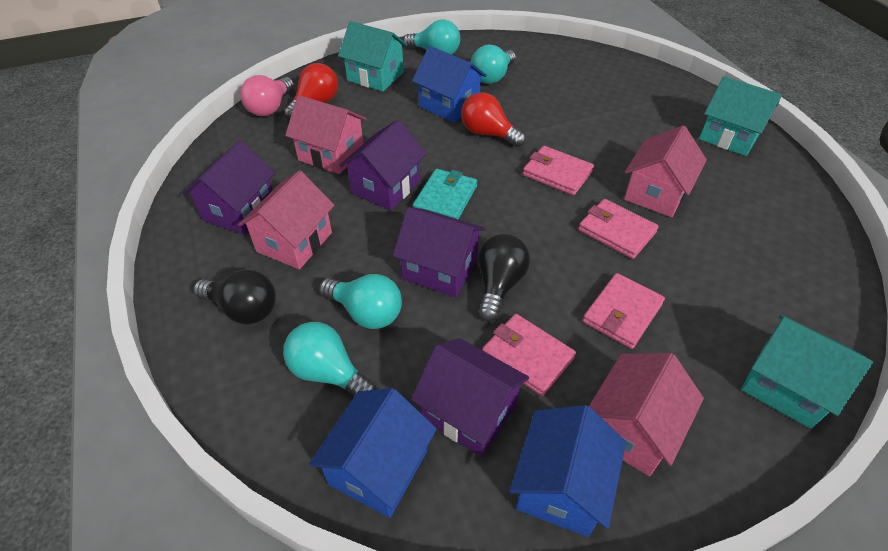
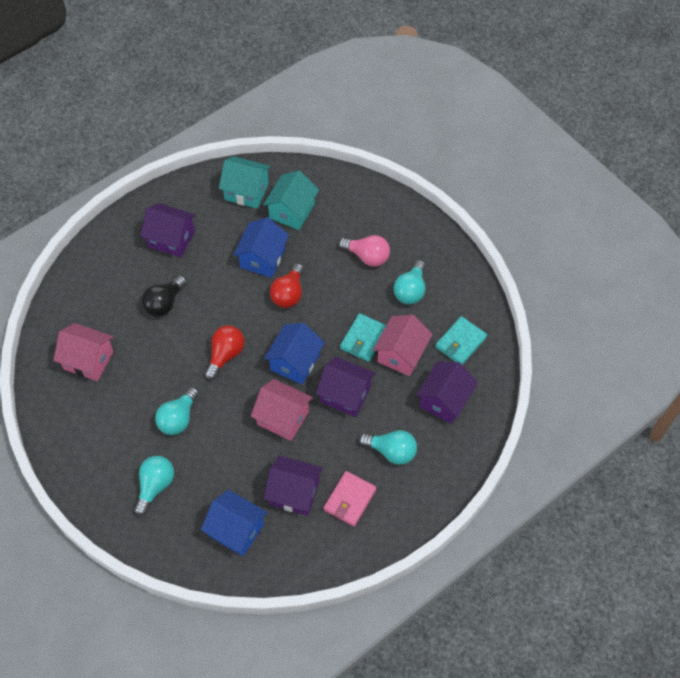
black light bulb: 2 -> 1
pink house: 4 -> 3
pink wallet: 4 -> 1
turquoise house: 3 -> 2
turquoise wallet: 1 -> 2

